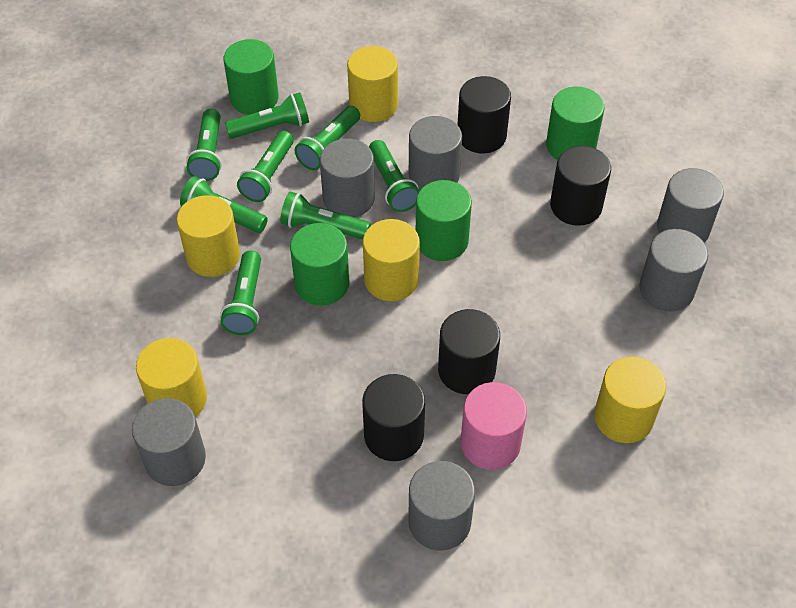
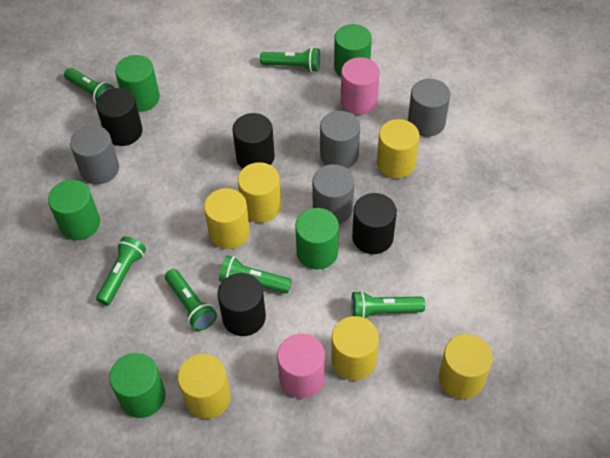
green cylinder: 4 -> 5
green flashlight: 8 -> 6
grey cylinder: 6 -> 4
pink cylinder: 1 -> 2
yellow cylinder: 5 -> 6

